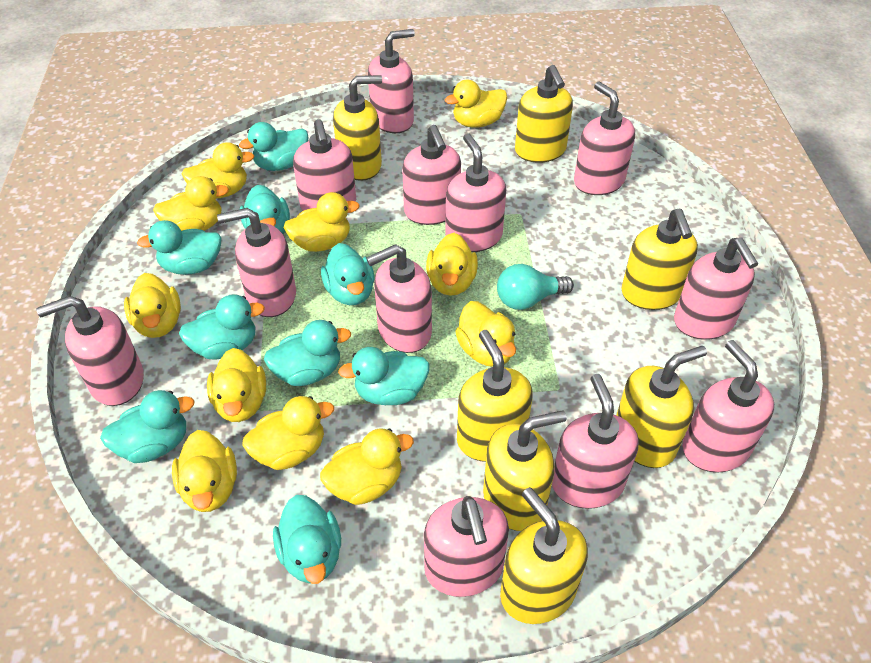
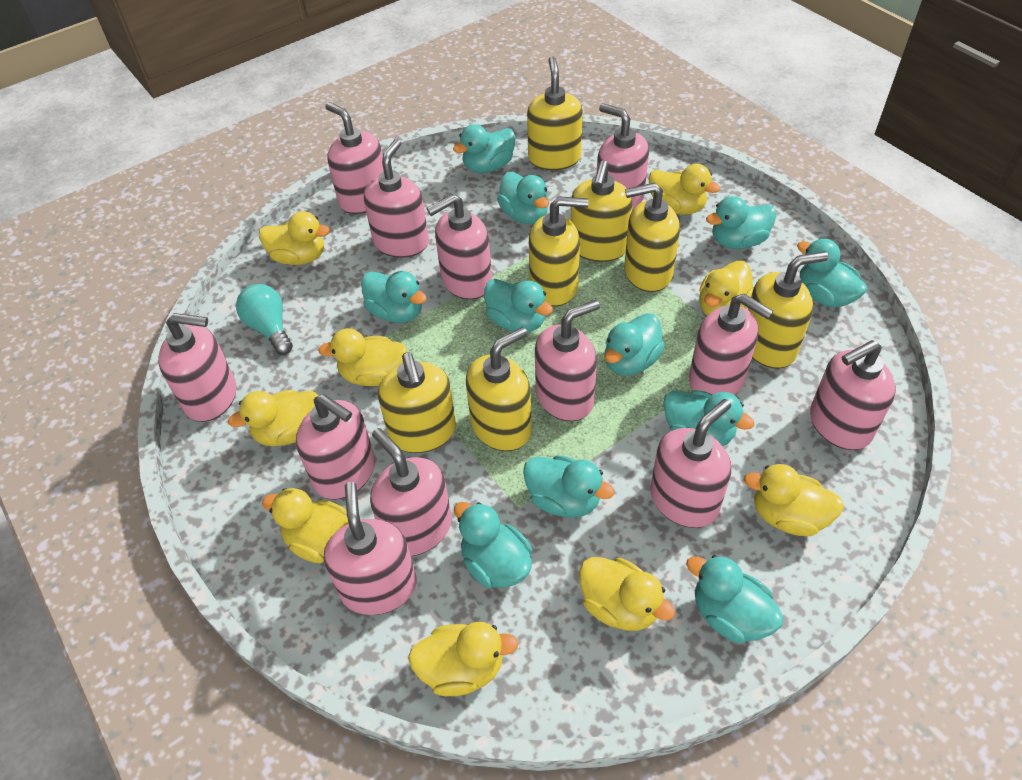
turquoise duck: 9 -> 11
yellow duck: 11 -> 9

